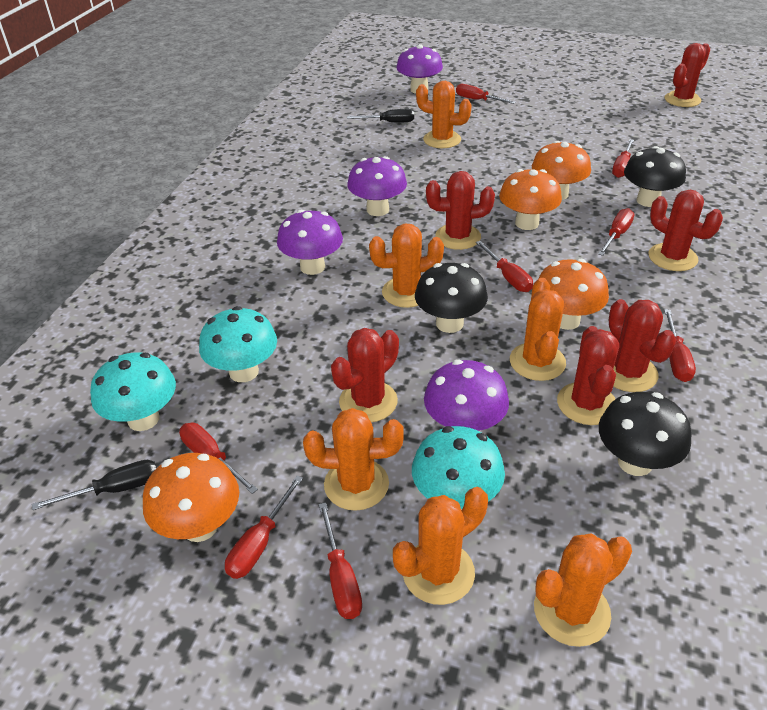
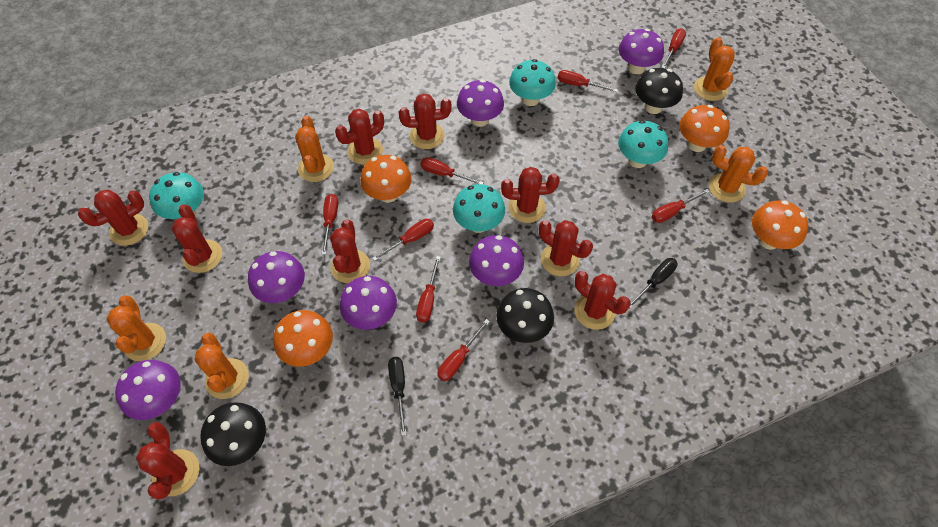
orange cactus: 6 -> 5
purple mushroom: 4 -> 6
red cactus: 6 -> 9
turquoise mushroom: 3 -> 4

